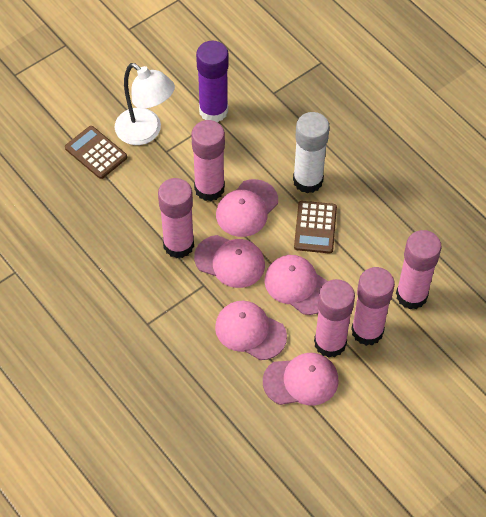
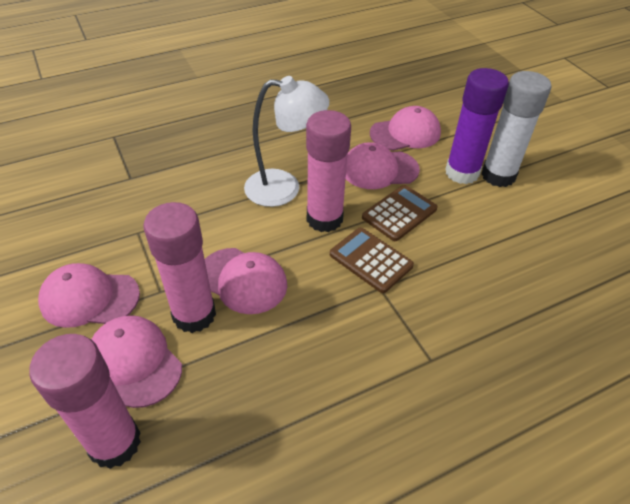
pink glue stick: 5 -> 3

